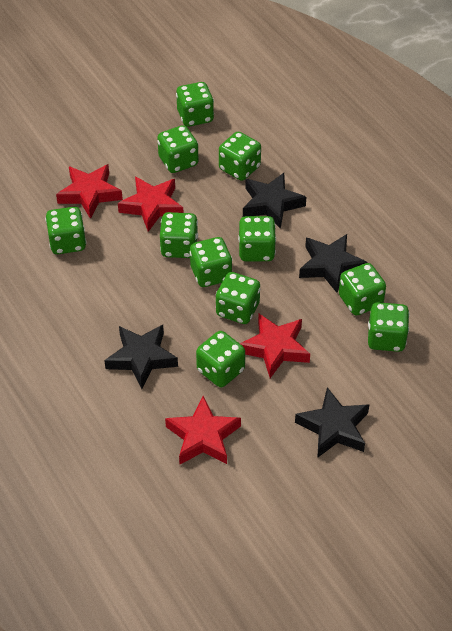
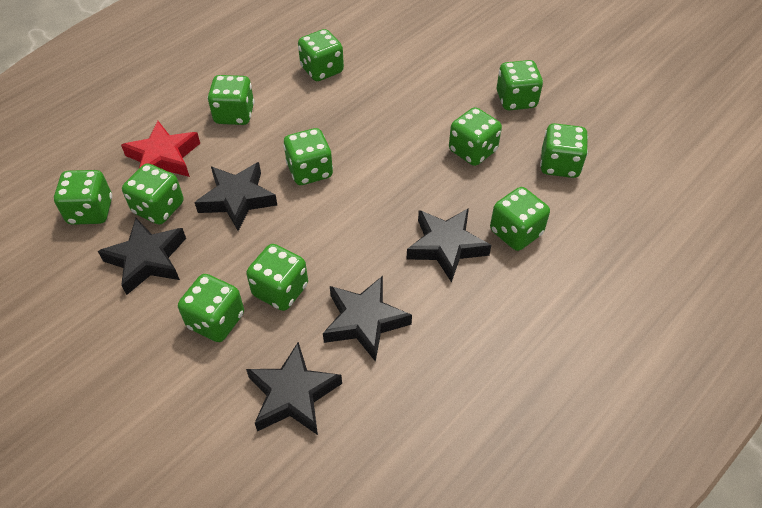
black star: 4 -> 5
red star: 4 -> 1

